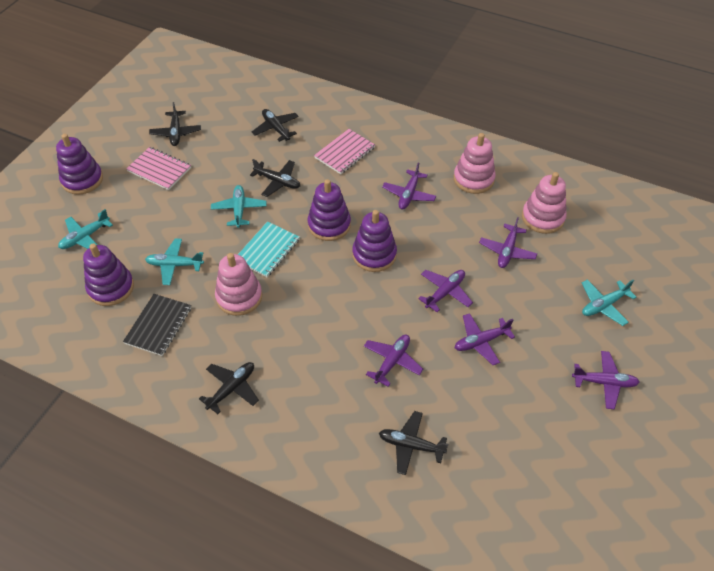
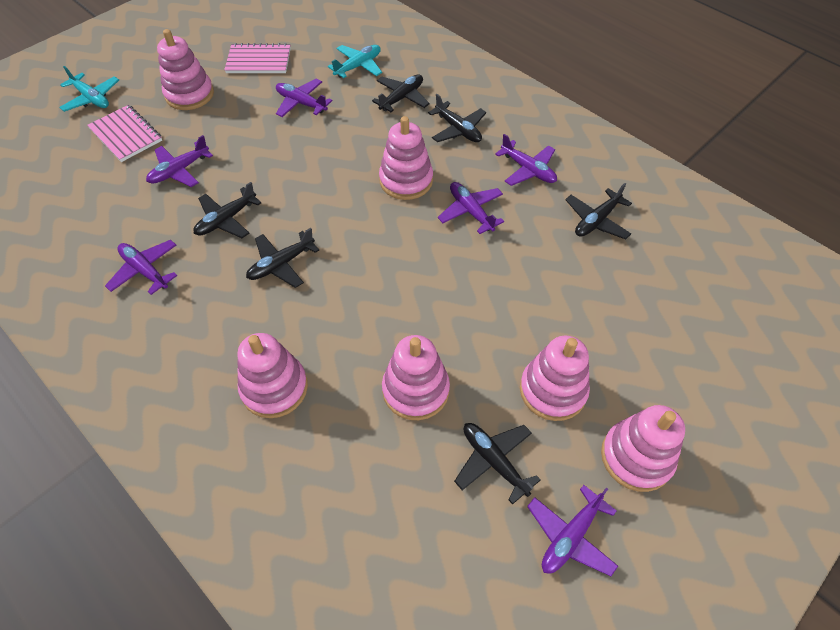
black notebook: 1 -> 0
black plane: 5 -> 6
pink stacking toy: 3 -> 6
purple stacking toy: 4 -> 0
turquoise notebook: 1 -> 0
turquoise plane: 4 -> 2

